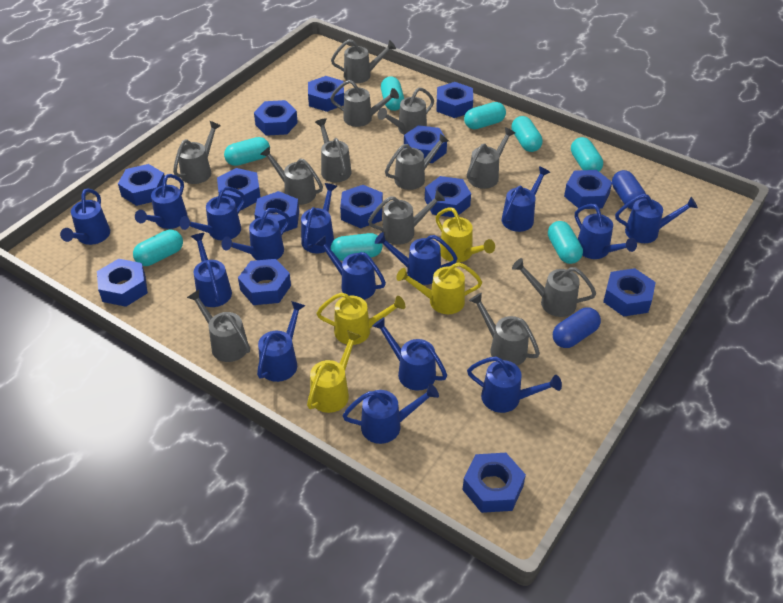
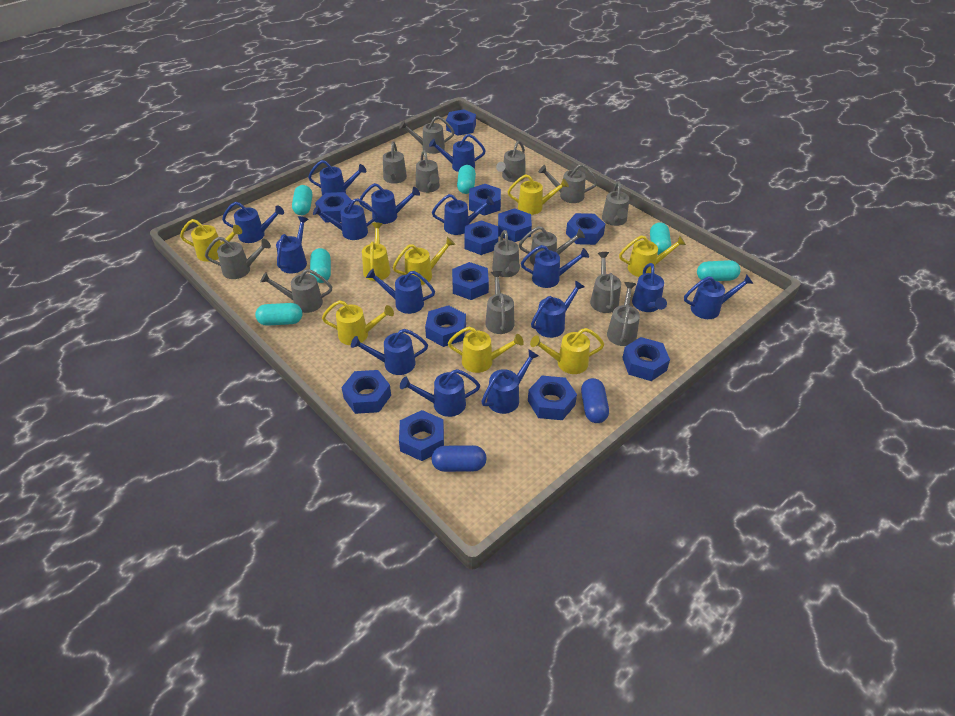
blue nut: 14 -> 12
grey watering can: 12 -> 13
turquoise capsule: 8 -> 6
yellow watering can: 4 -> 8

